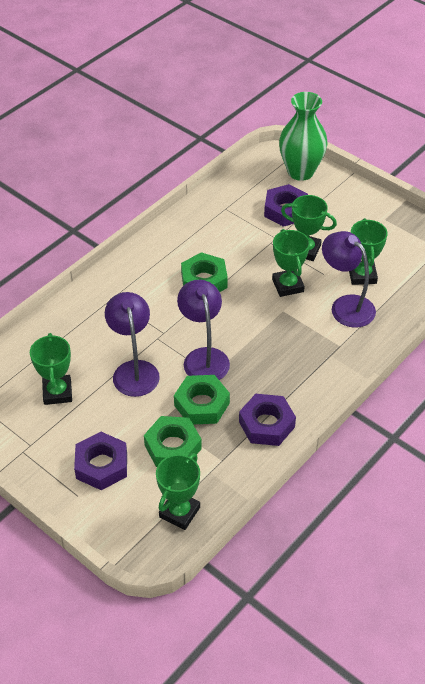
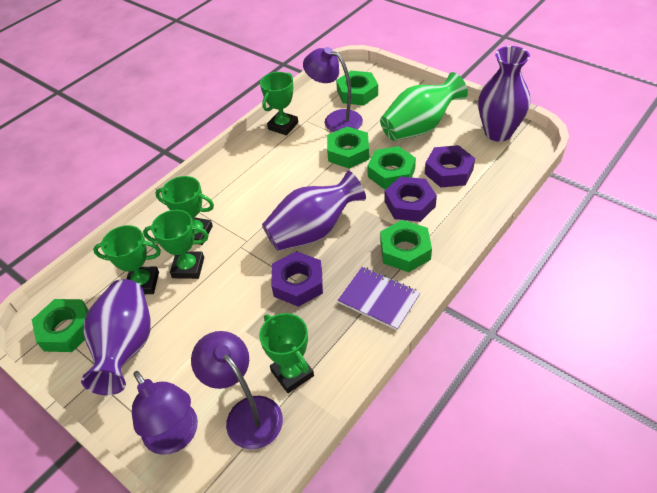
green nut: 3 -> 5
purple notebook: 0 -> 1
purple vase: 0 -> 3

